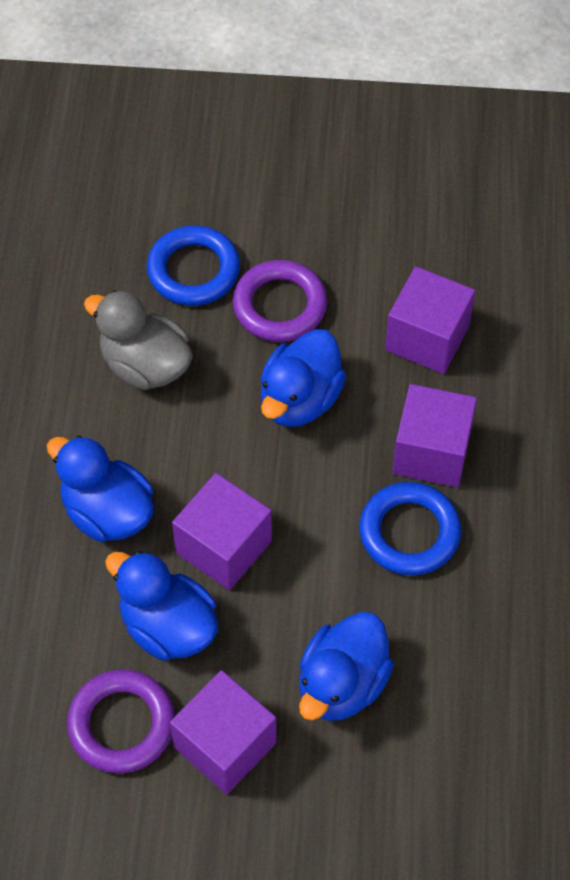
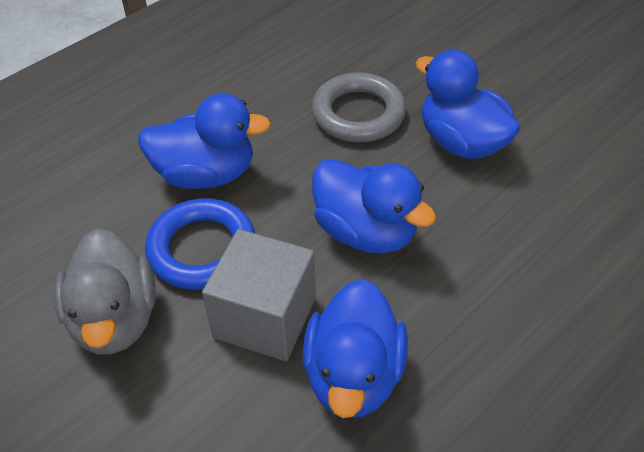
blue ring: 2 -> 1
grey cube: 0 -> 1
grey ring: 0 -> 1
purple cube: 4 -> 0
purple ring: 2 -> 0

